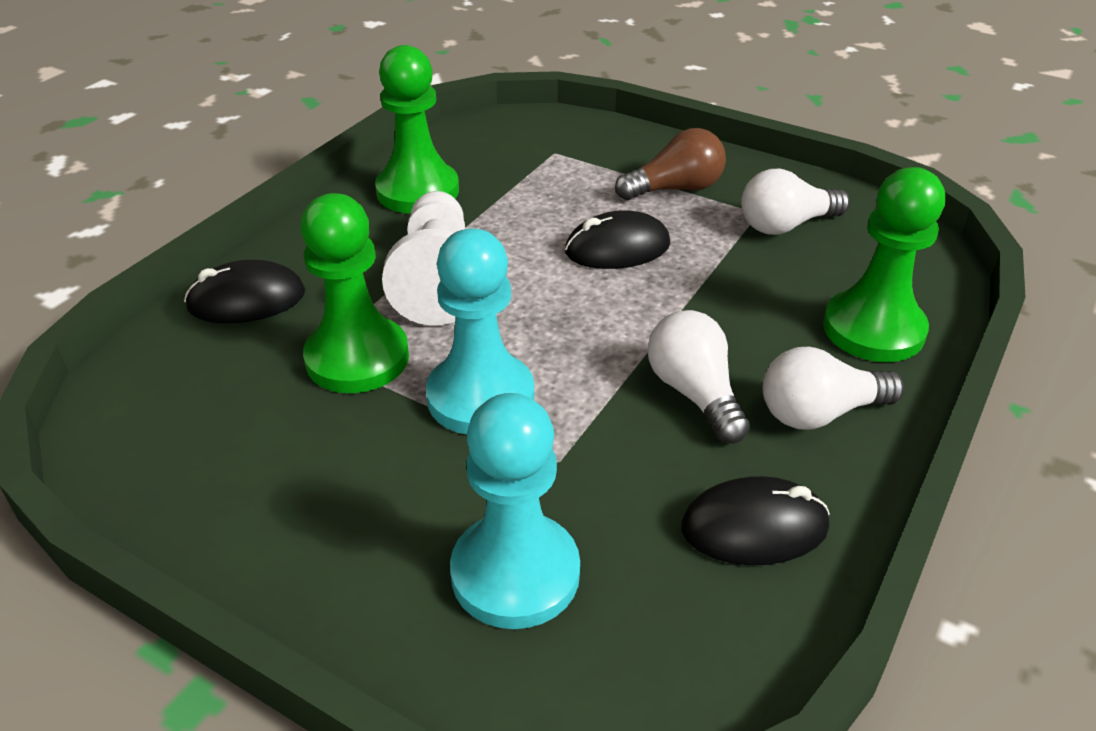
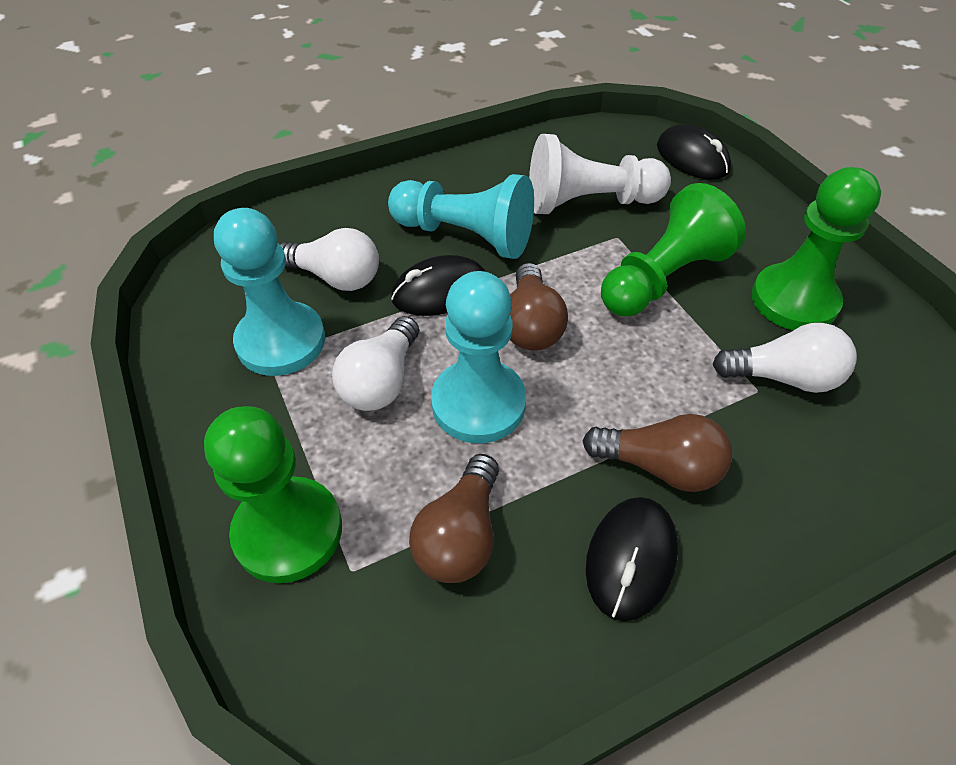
brown light bulb: 1 -> 3
turquoise pawn: 2 -> 3

